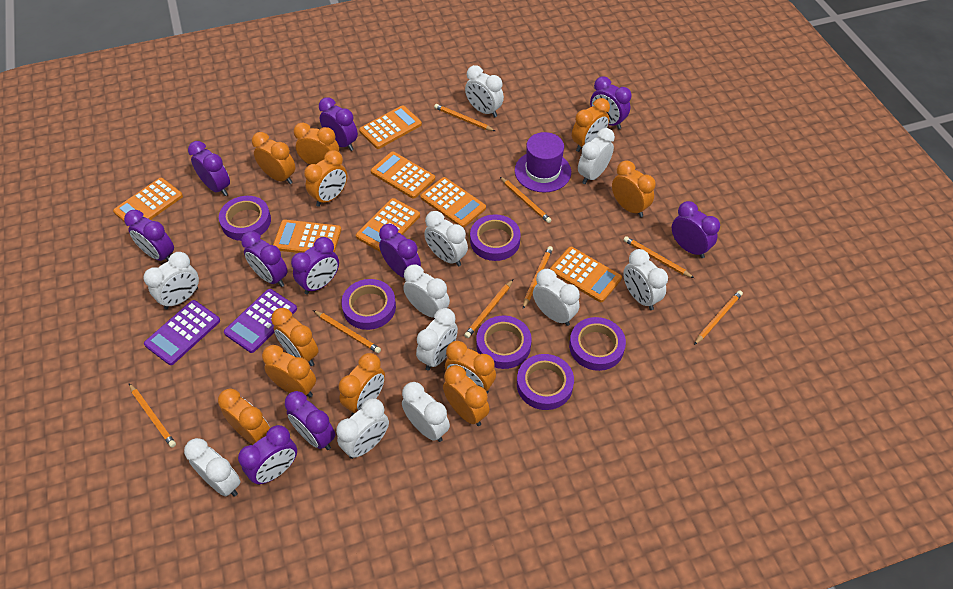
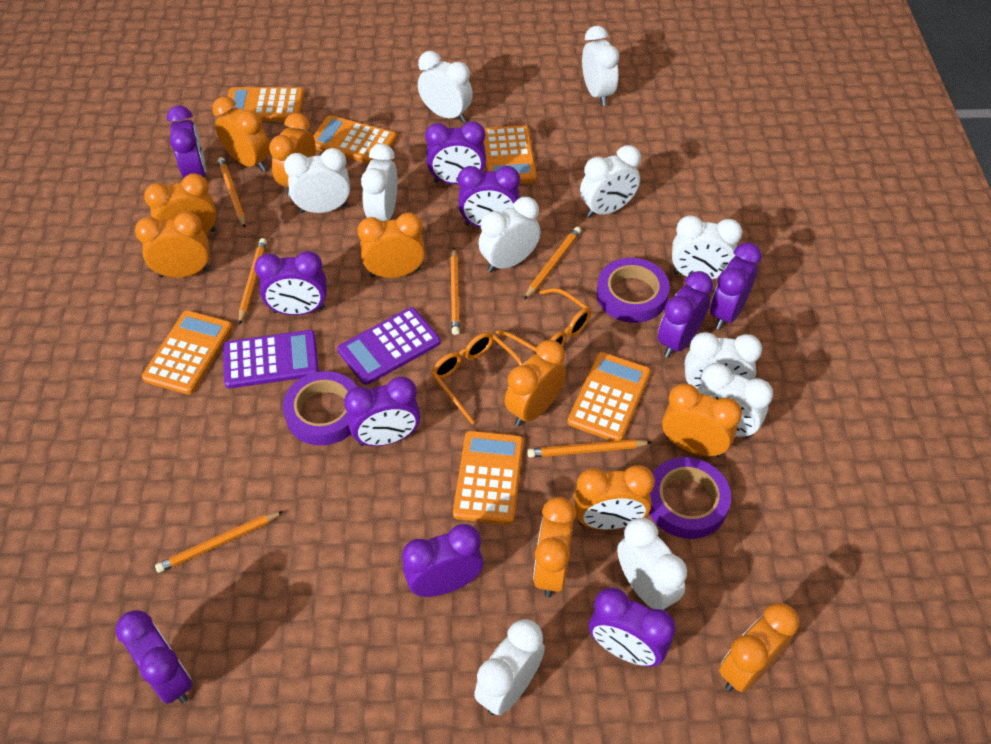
orange calculator: 7 -> 6
orange clock: 11 -> 10
orange glasses: 0 -> 2
orange pencil: 8 -> 6
purple hat: 1 -> 0
purple tape: 6 -> 3

